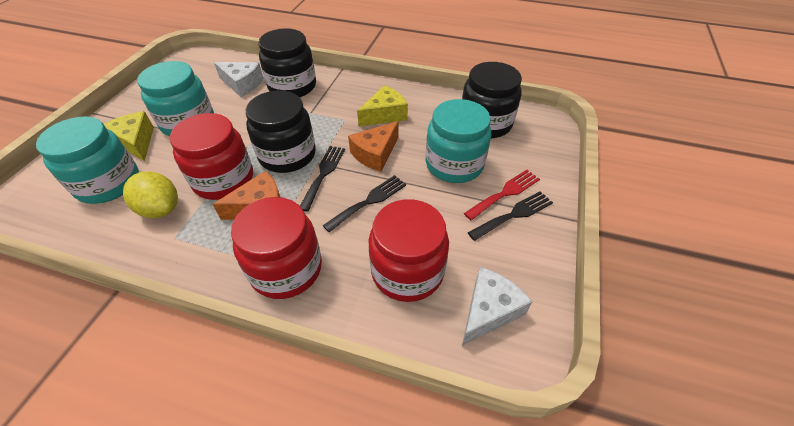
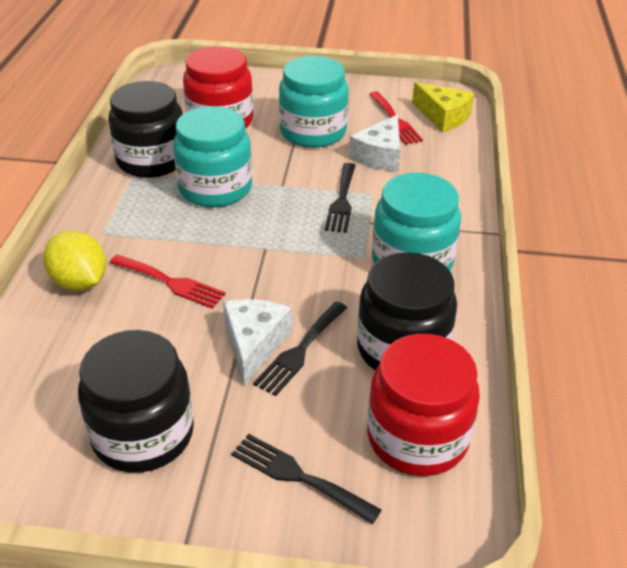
orange cheese: 2 -> 0
red fork: 1 -> 2
red jar: 3 -> 2
yellow cheese: 2 -> 1

